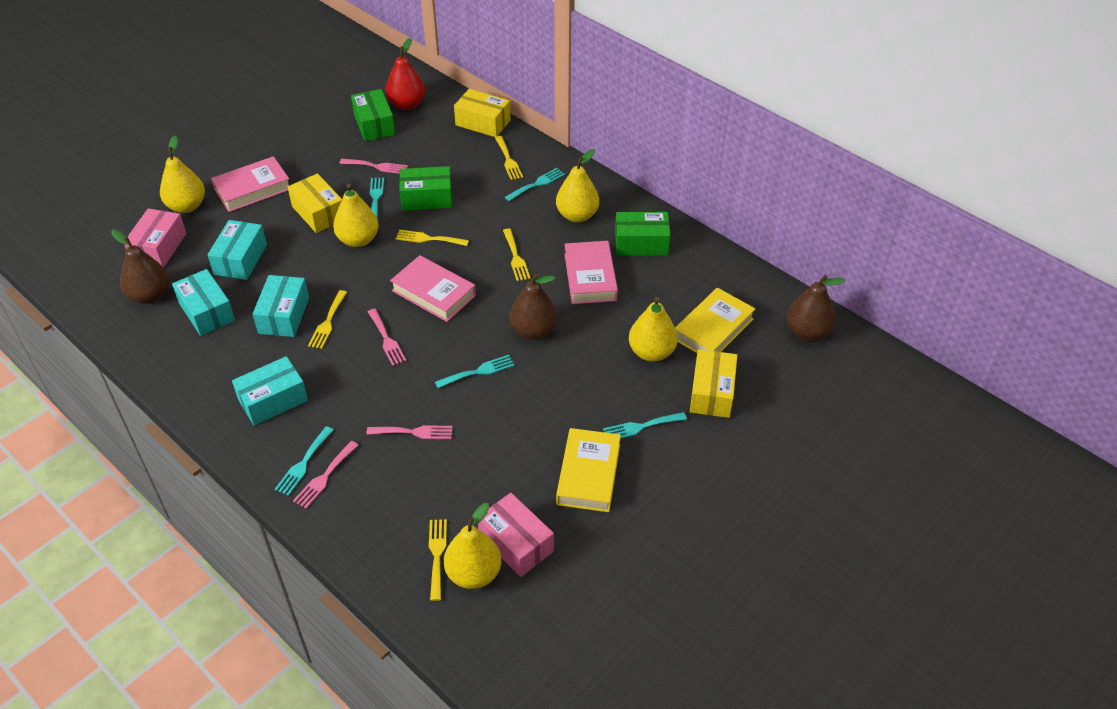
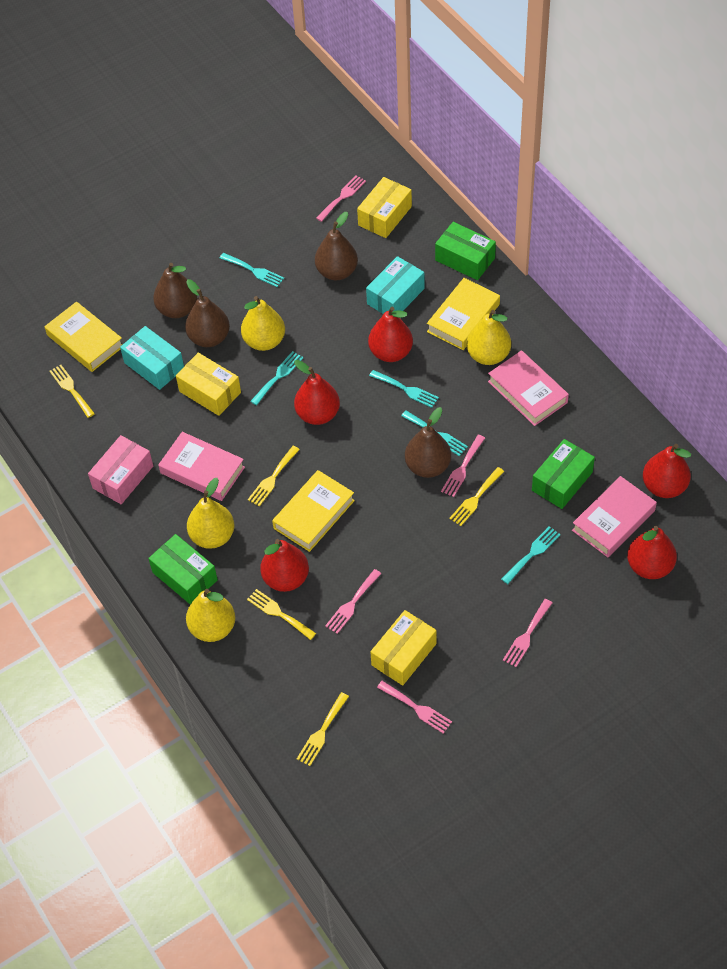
brown pear: 3 -> 4
pink box: 2 -> 1
pink fork: 4 -> 5
red pear: 1 -> 5
turquoise box: 4 -> 2
yellow book: 2 -> 3
yellow pear: 5 -> 4

